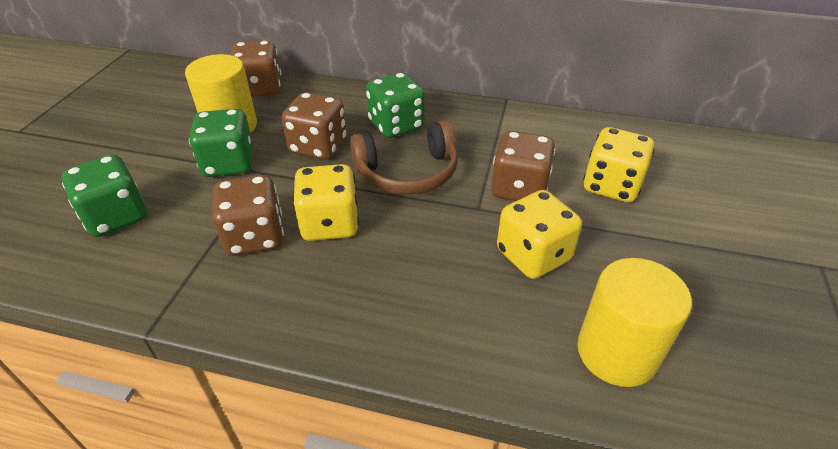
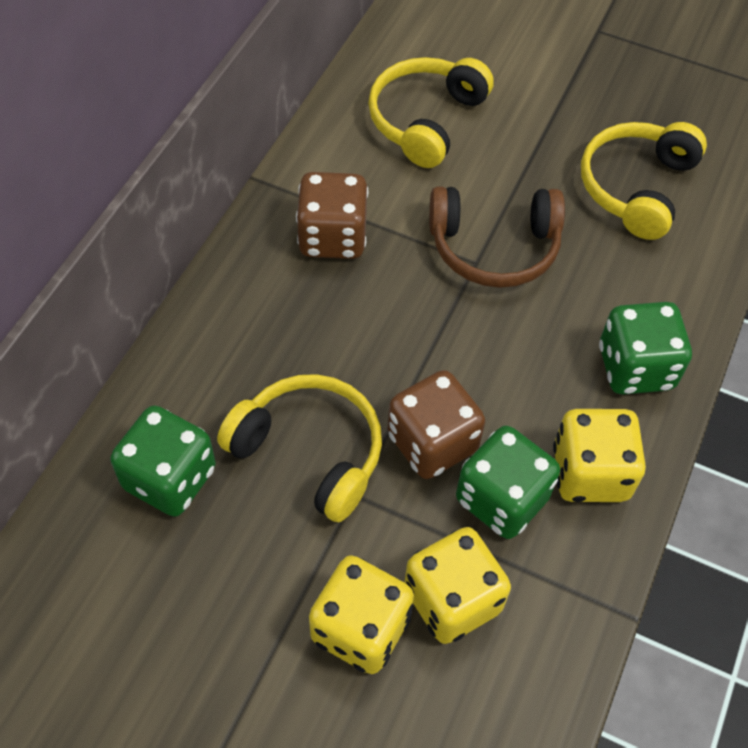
brown dice: 4 -> 2
yellow cylinder: 2 -> 0
yellow headphones: 0 -> 3

